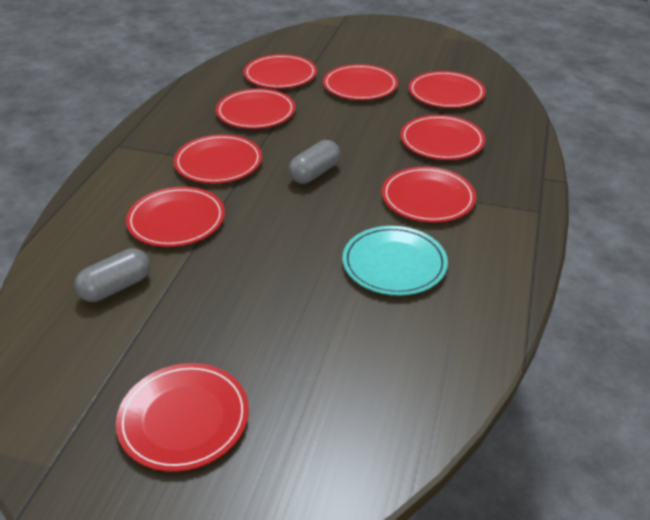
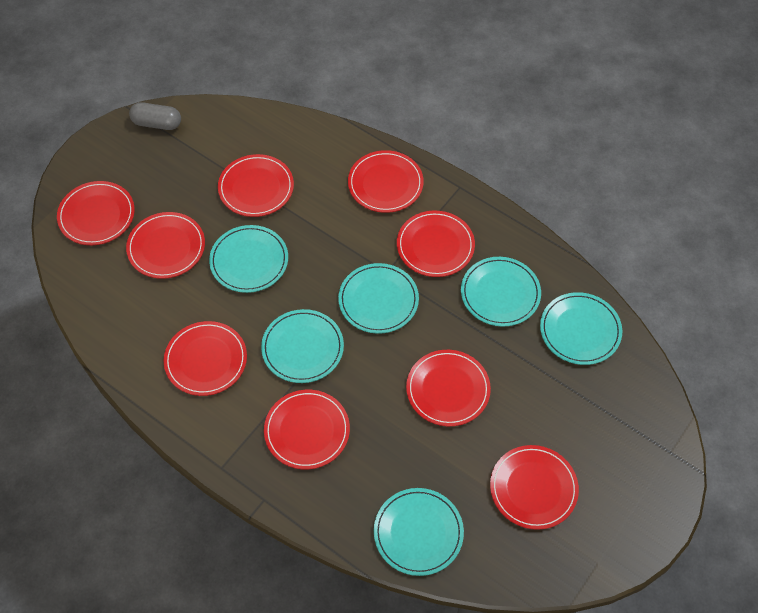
grey capsule: 2 -> 1
turquoise plate: 1 -> 6

